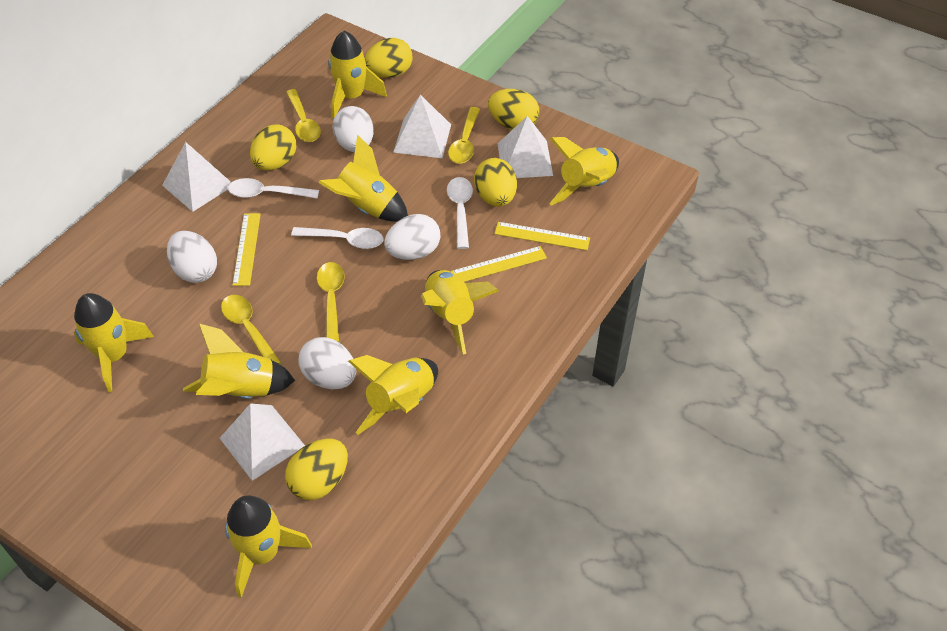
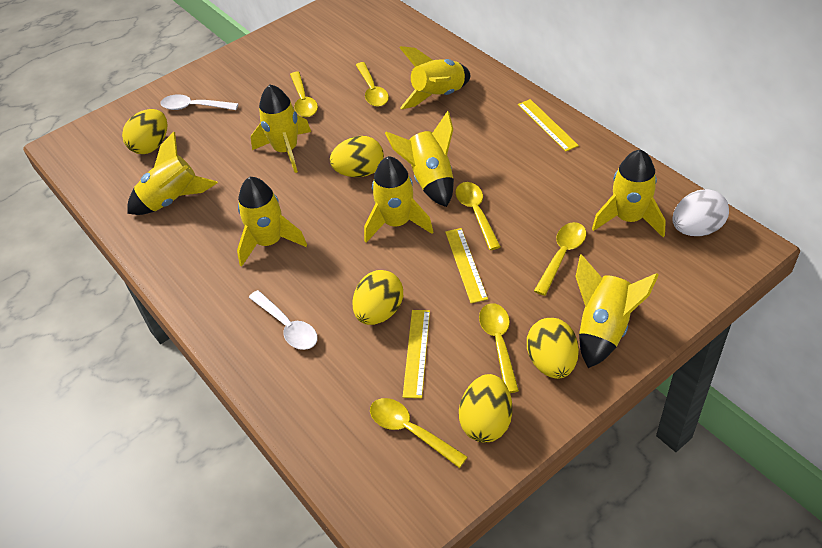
white egg: 4 -> 1
white pyramid: 4 -> 0
white spoon: 3 -> 2
yellow spoon: 4 -> 6

